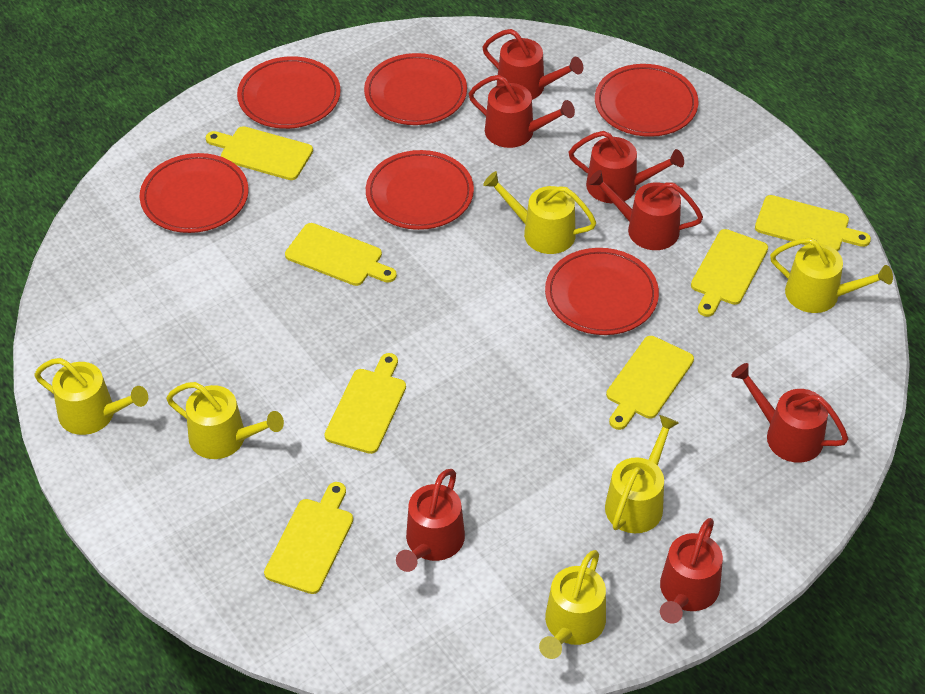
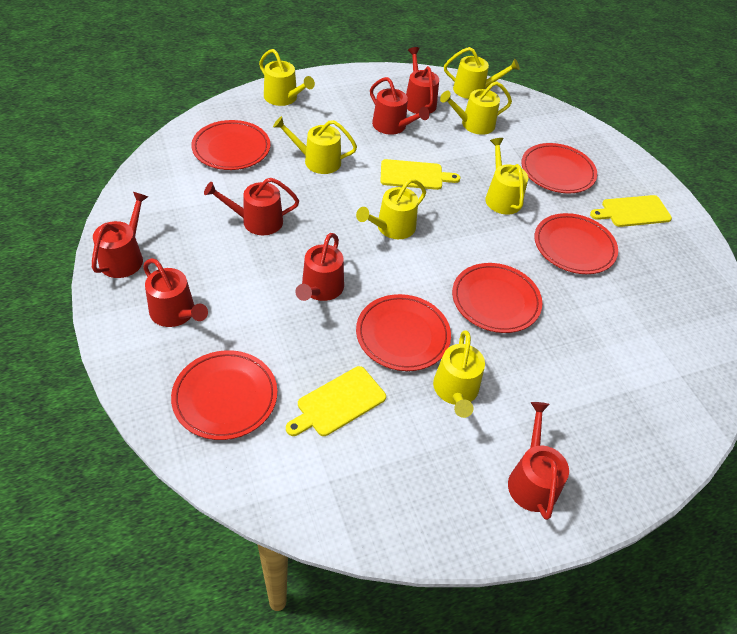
yellow cutting board: 7 -> 3
yellow watering can: 6 -> 7

